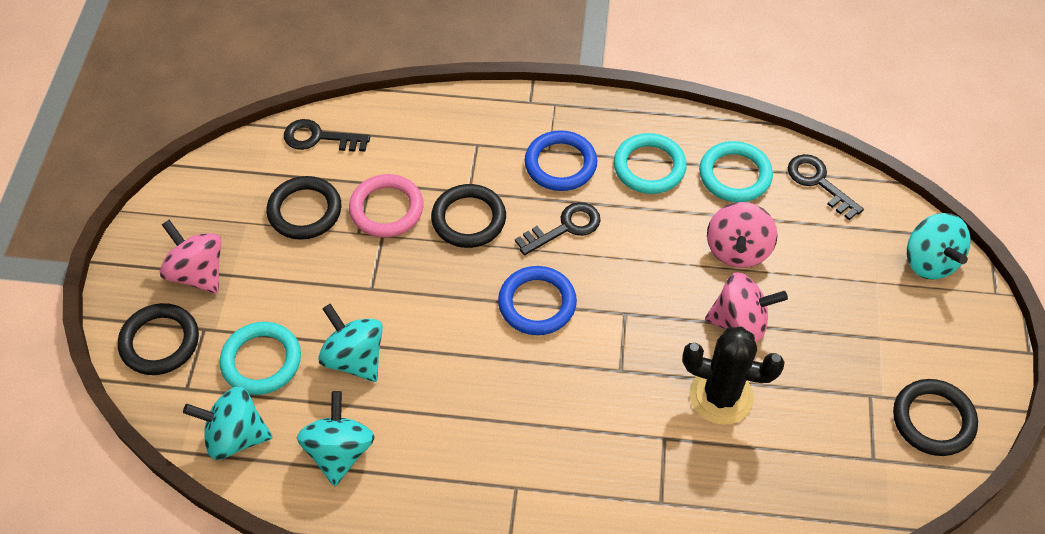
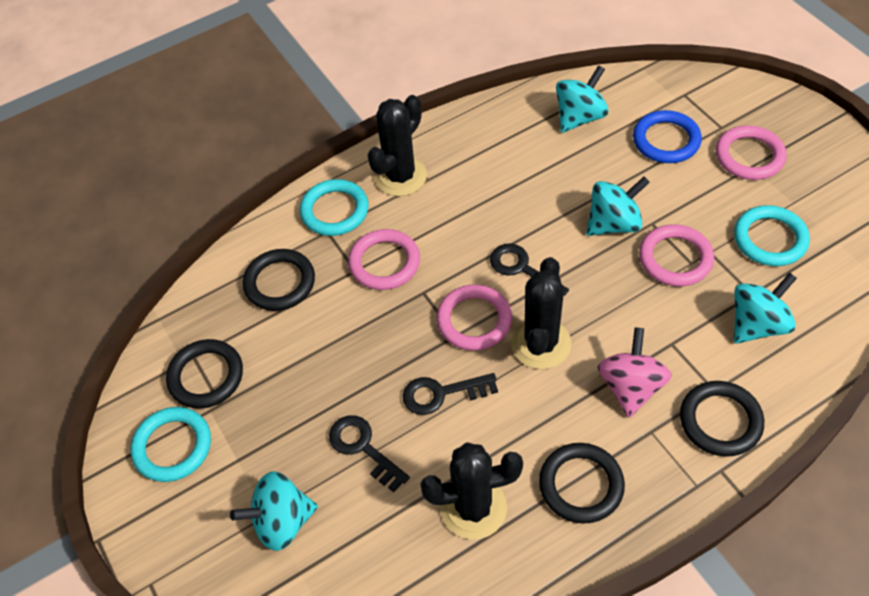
black cactus: 1 -> 3
blue ring: 2 -> 1
pink ring: 1 -> 4
pink spinning top: 3 -> 1

